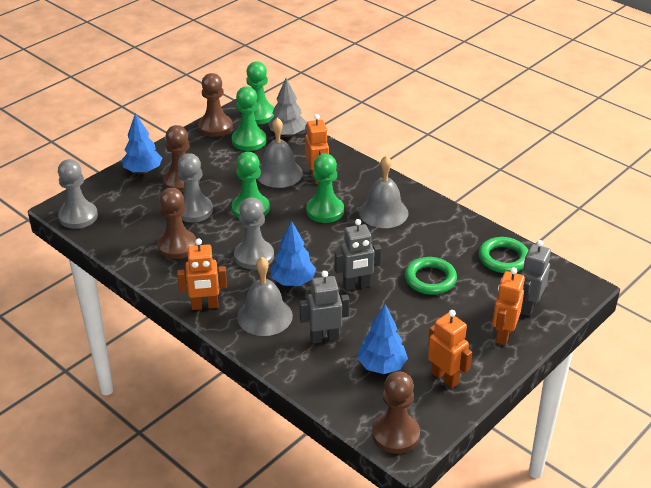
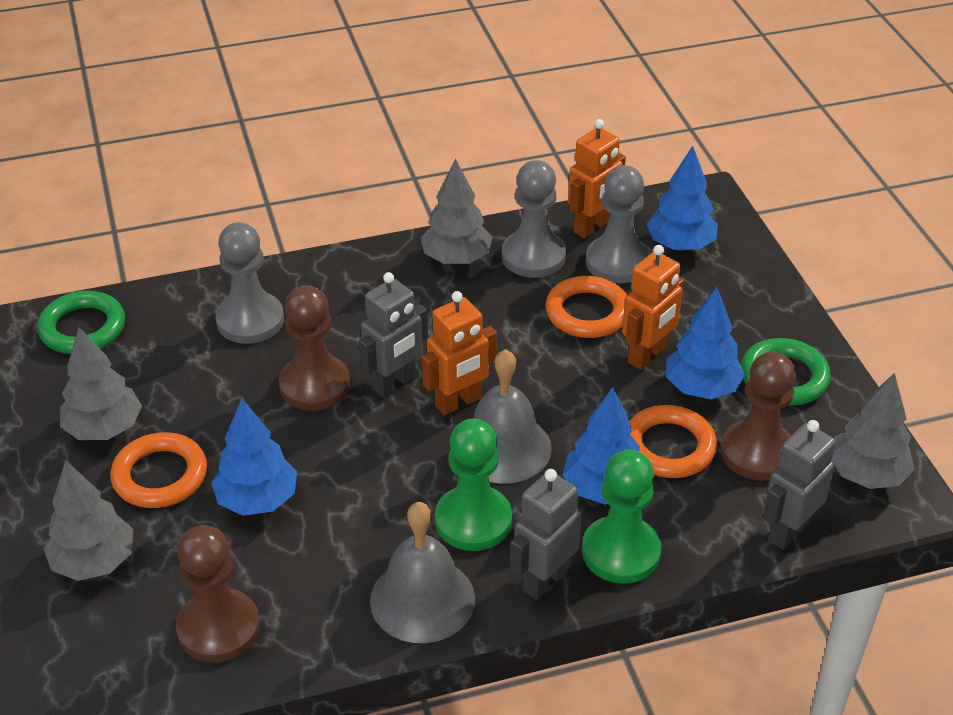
blue tree: 3 -> 4
brown pawn: 4 -> 3
green pawn: 4 -> 2
grey bell: 3 -> 2
grey tree: 1 -> 4
orange ring: 0 -> 3
orange robot: 4 -> 3

